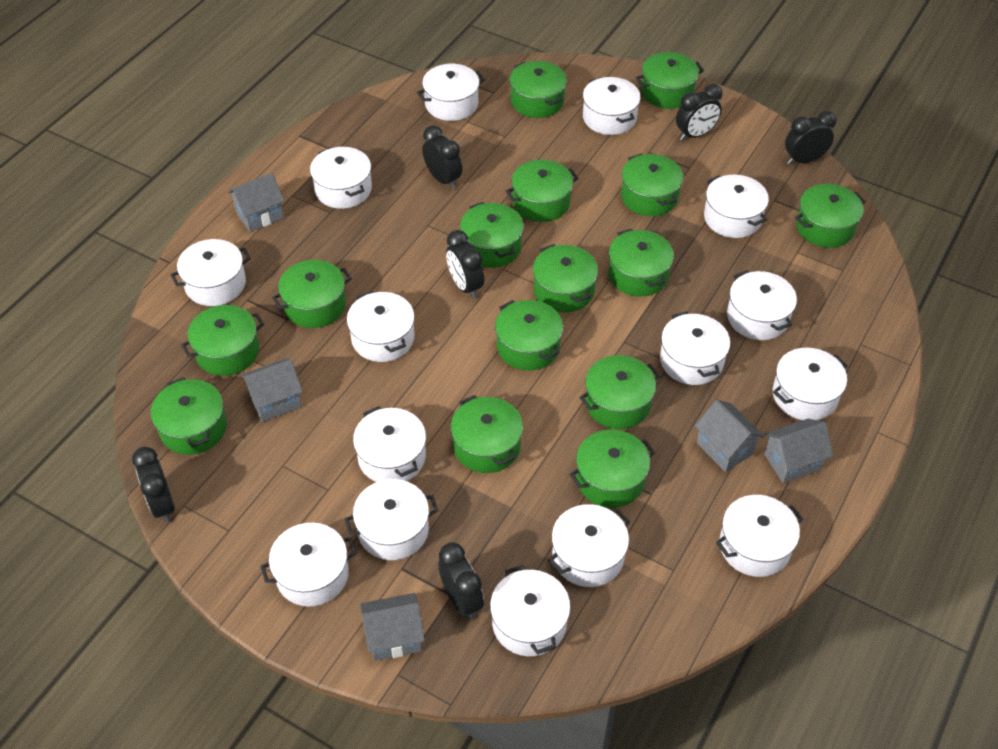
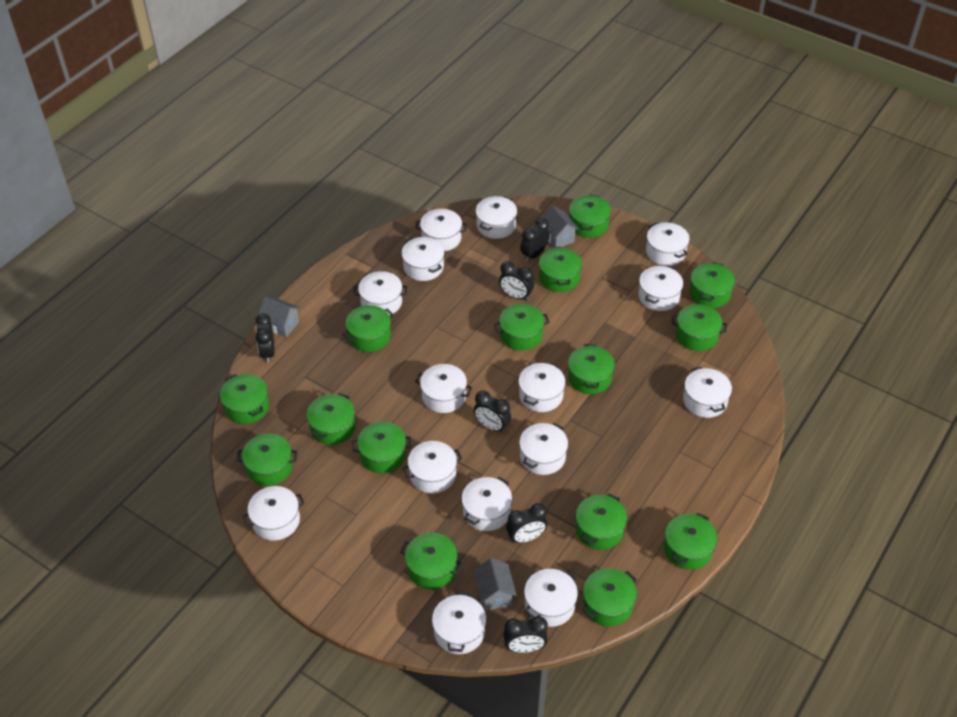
grey house: 5 -> 3

